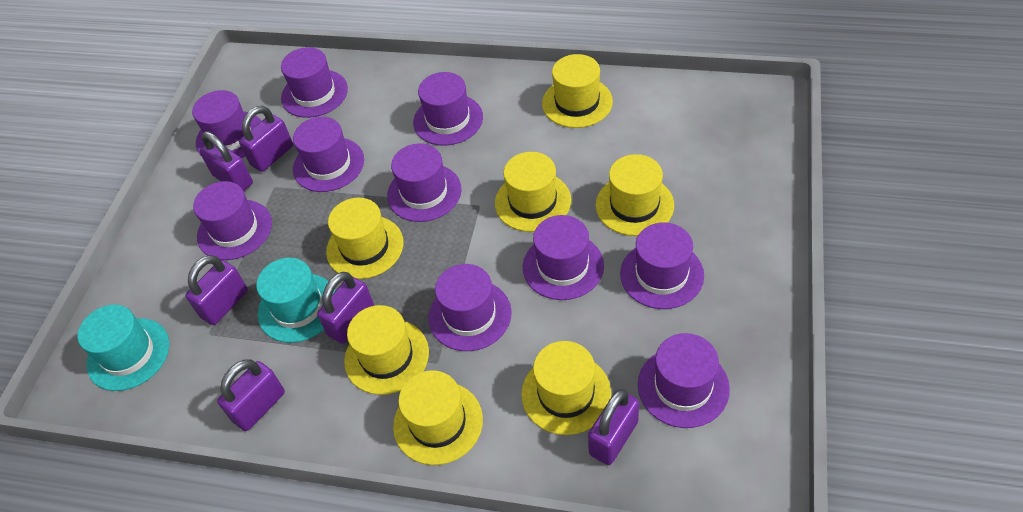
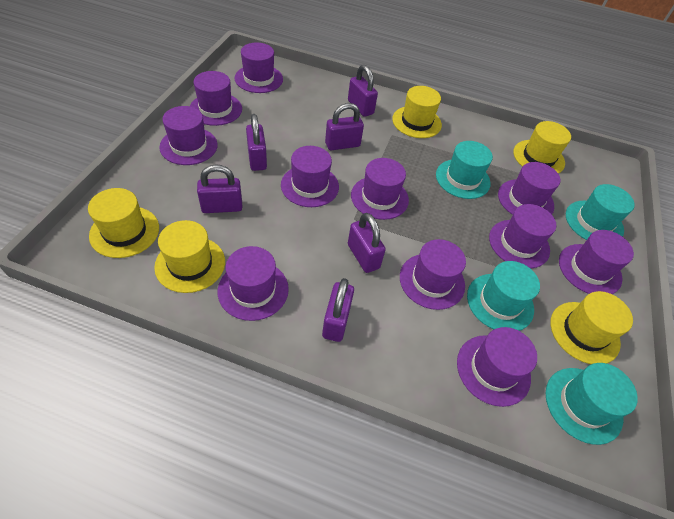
purple hat: 10 -> 11
turquoise hat: 2 -> 4
yellow hat: 7 -> 5

